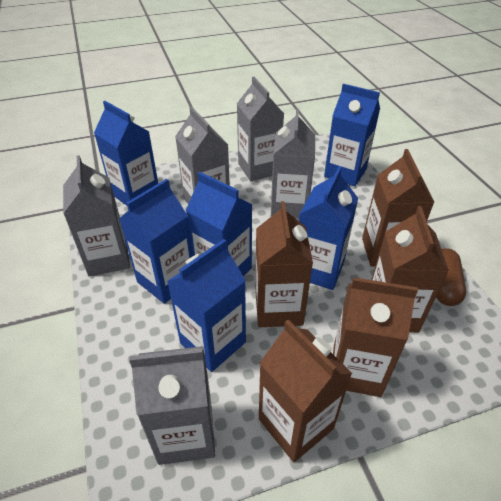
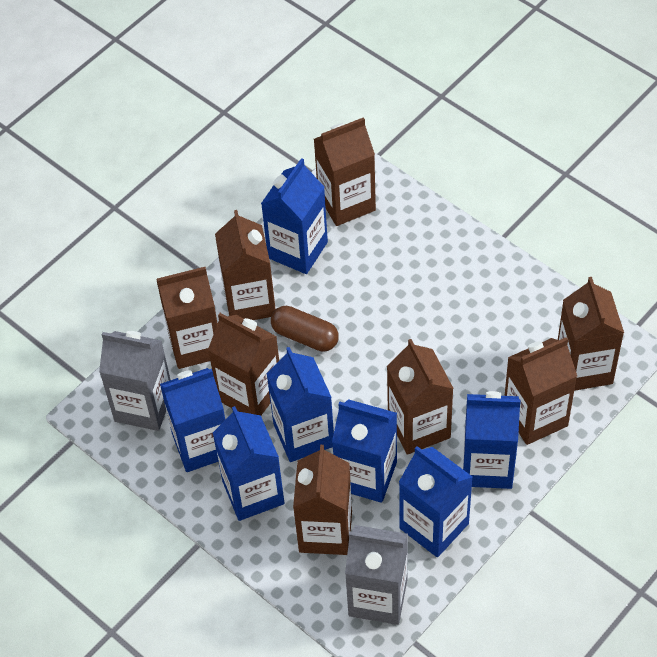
blue carton: 6 -> 7
brown carton: 5 -> 8
grey carton: 5 -> 2

